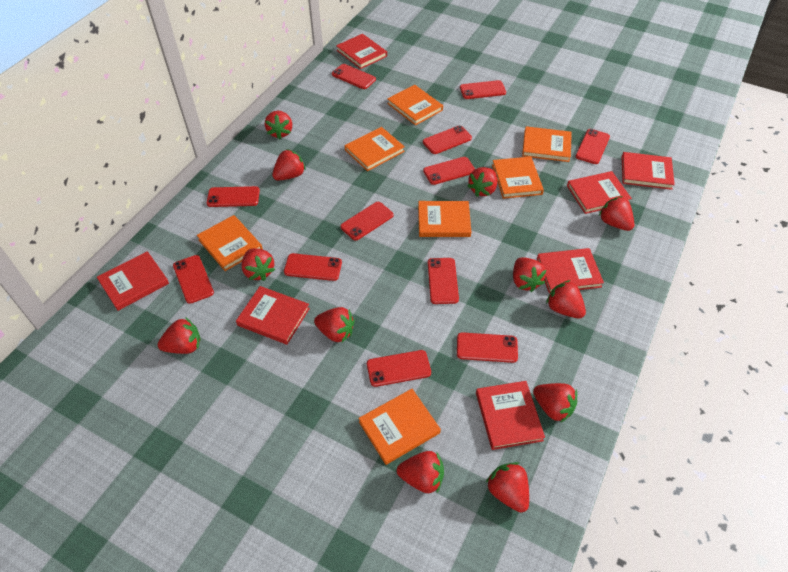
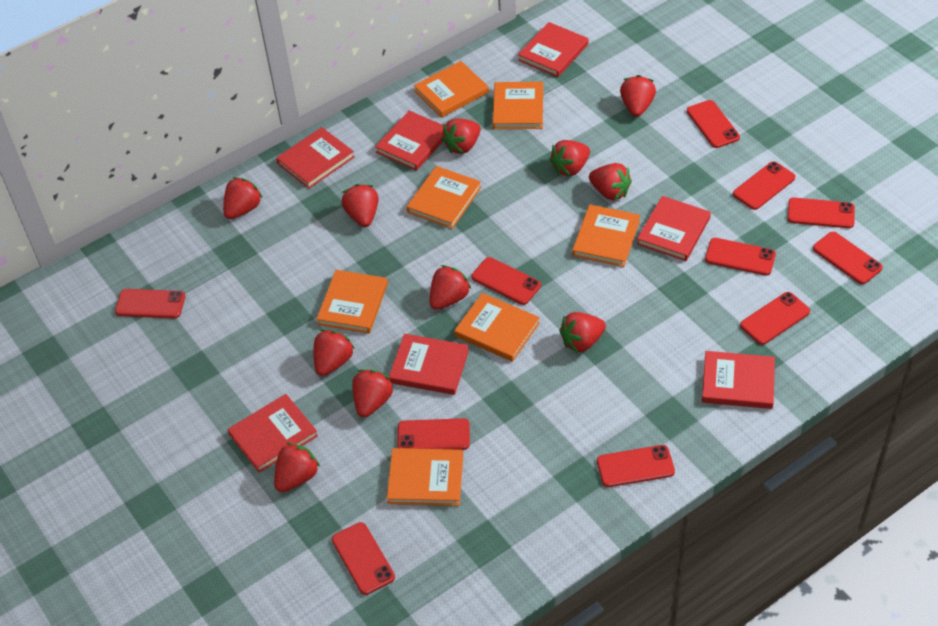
red phone: 12 -> 11
red strawberry: 12 -> 11

